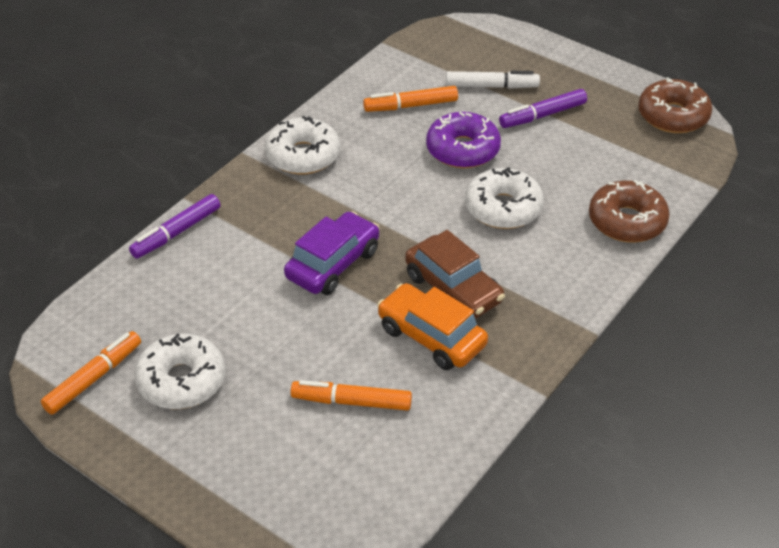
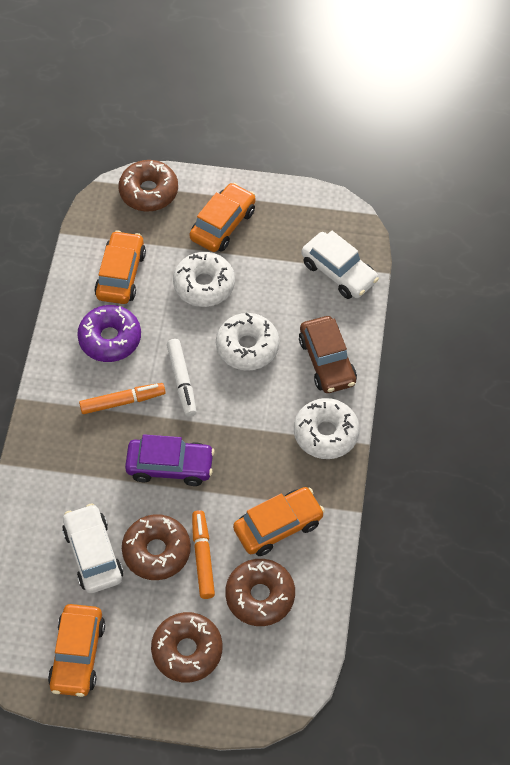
brown donut: 2 -> 4
orange car: 1 -> 4
orange marker: 3 -> 2
purple marker: 2 -> 0
white car: 0 -> 2

